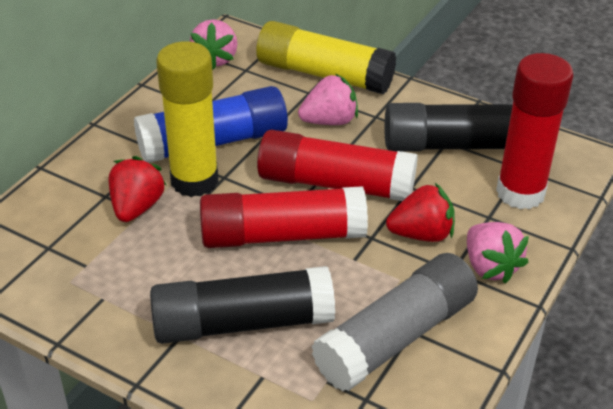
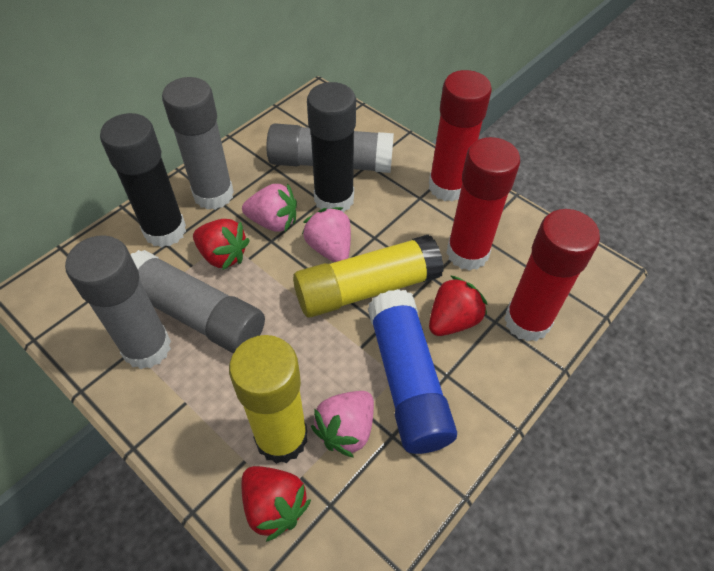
grey glue stick: 1 -> 4
red strawberry: 2 -> 3

